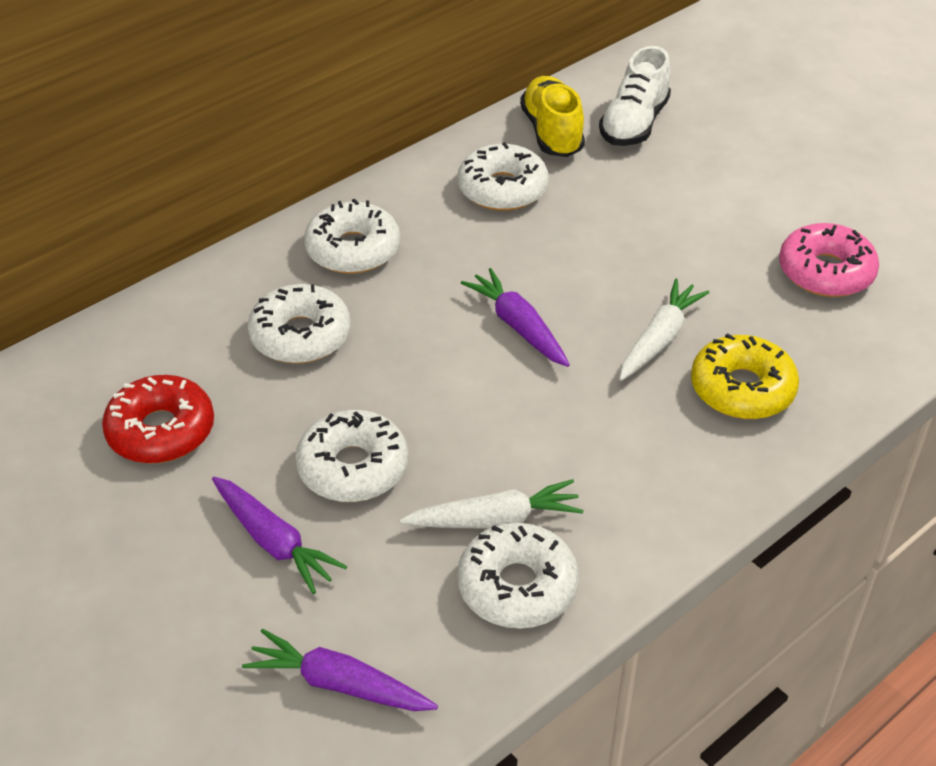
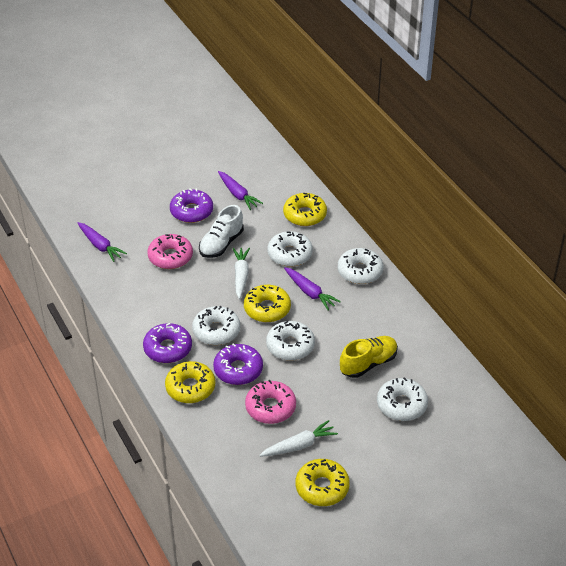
pink donut: 1 -> 2
purple donut: 0 -> 3
red donut: 1 -> 0
yellow donut: 1 -> 4

